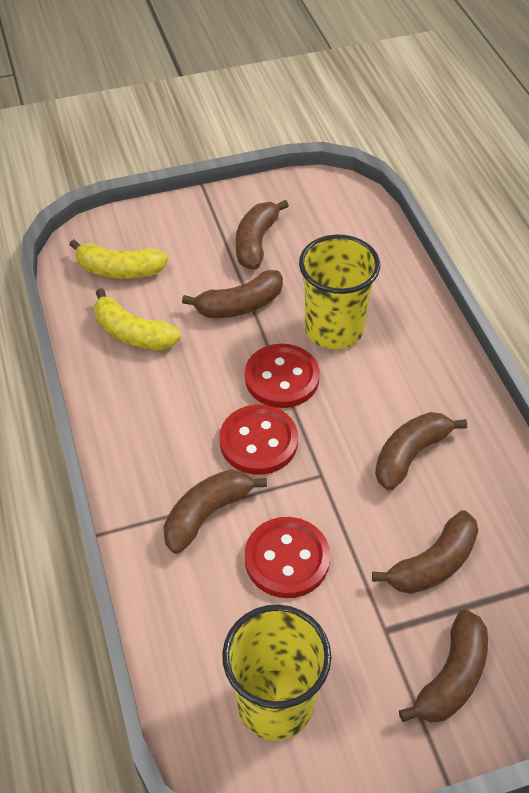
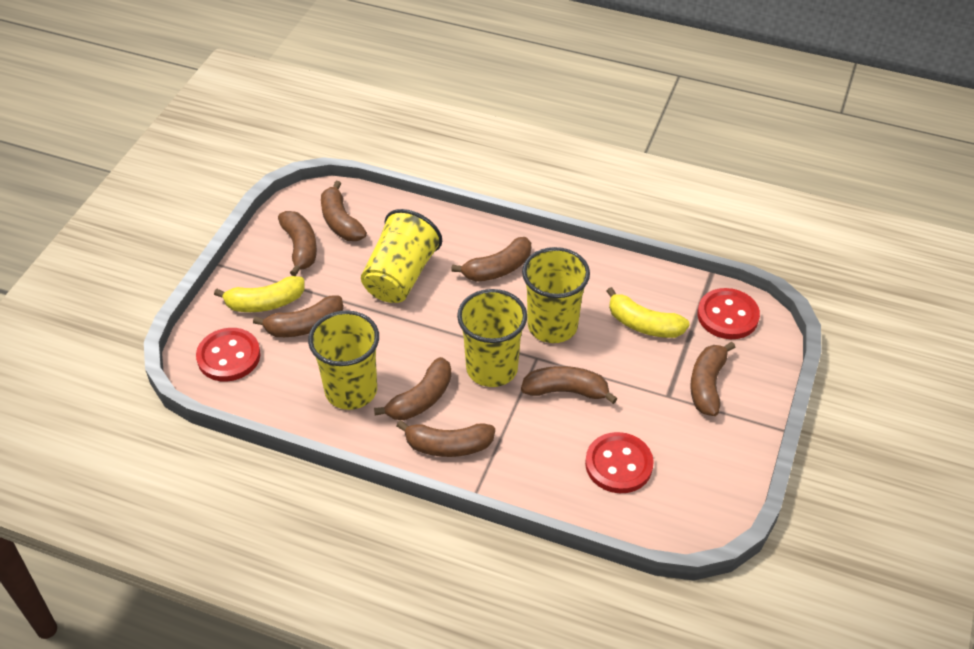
brown banana: 6 -> 8
yellow cup: 2 -> 4

